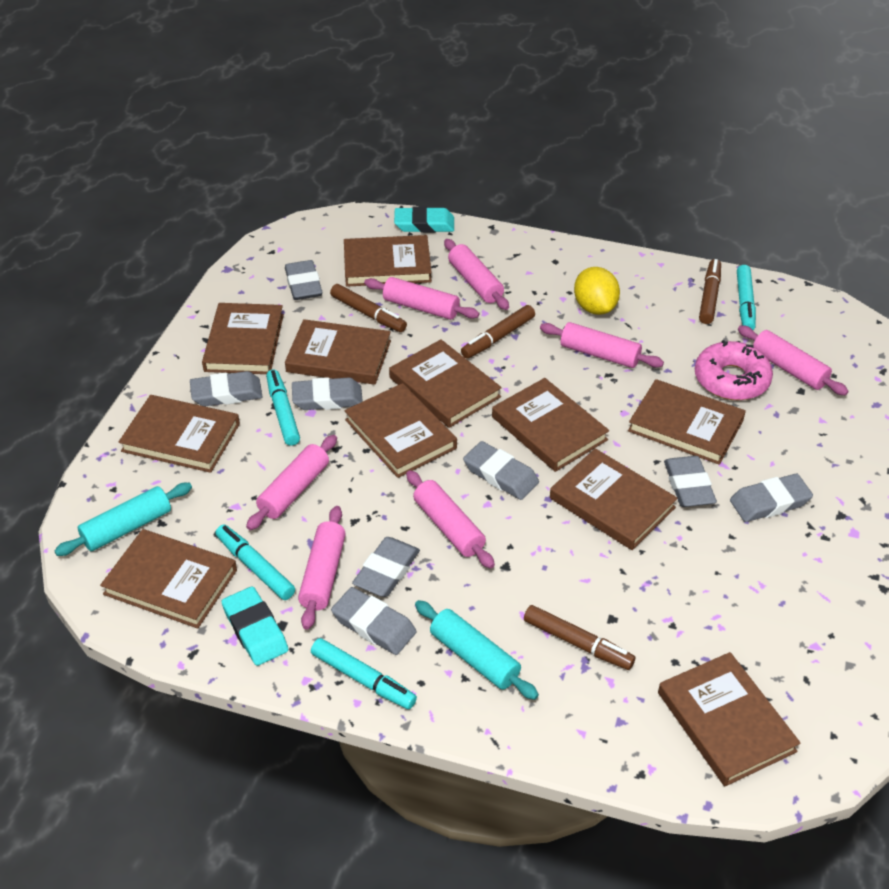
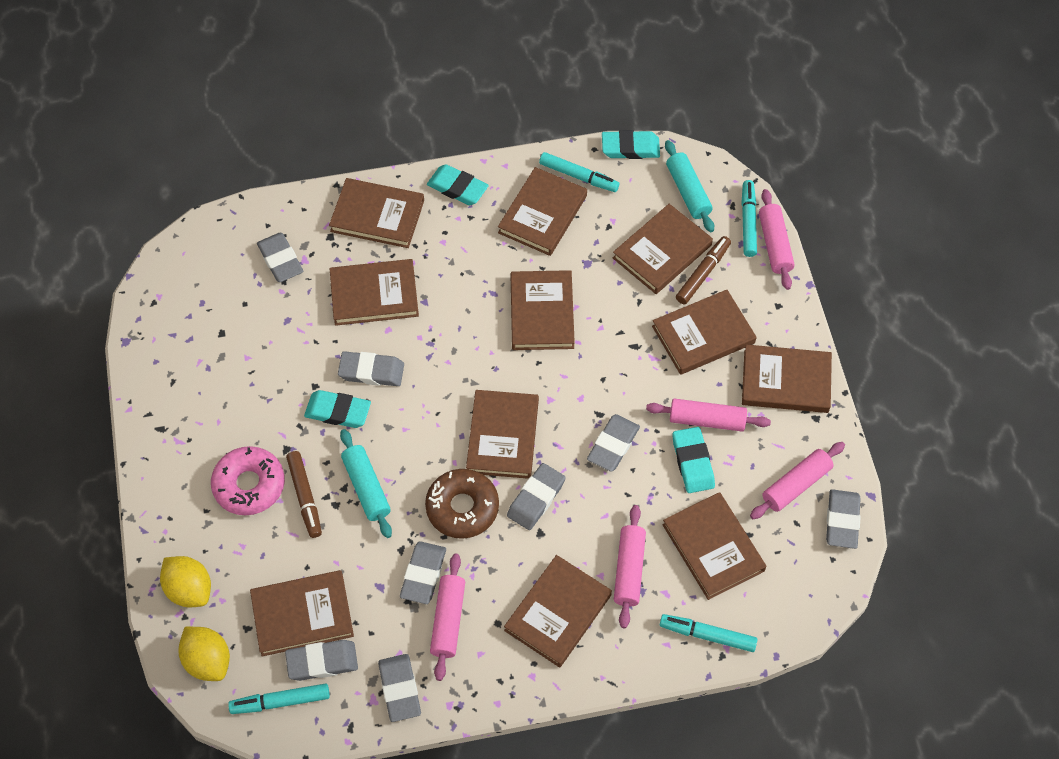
brown donut: 0 -> 1
brown marker: 4 -> 2
pink rolling pin: 7 -> 5
turquoise eraser: 2 -> 4
yellow lemon: 1 -> 2

